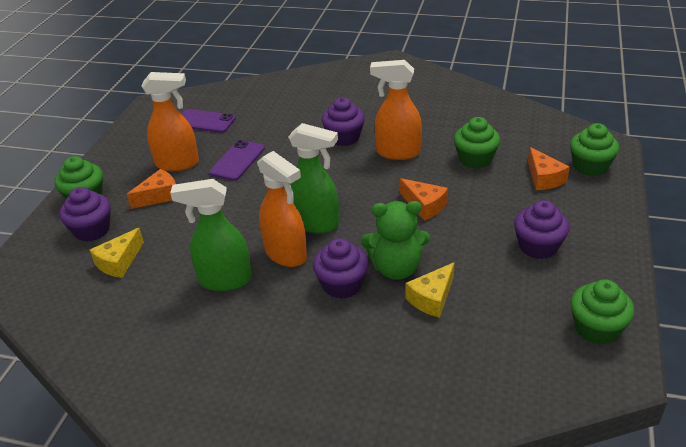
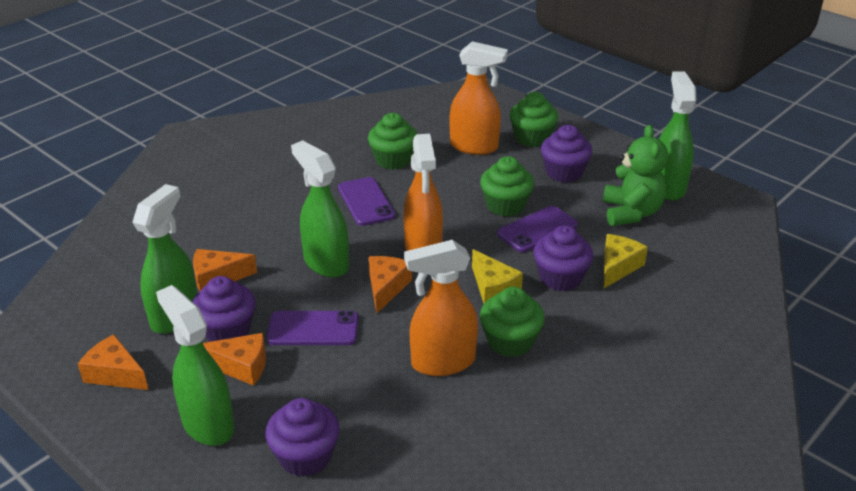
green spray bottle: 2 -> 4
orange cheese: 3 -> 4
purple phone: 2 -> 3

